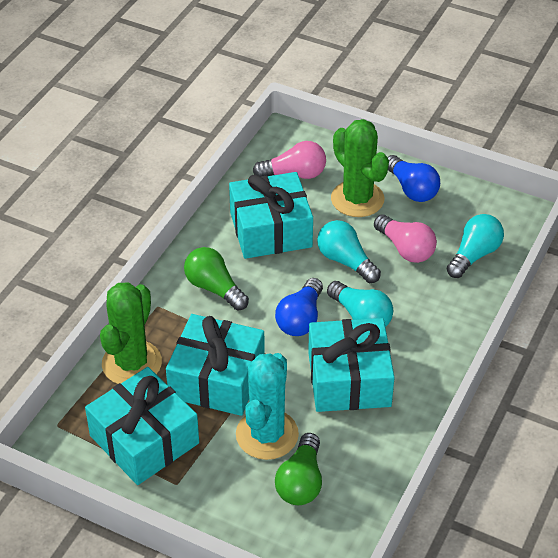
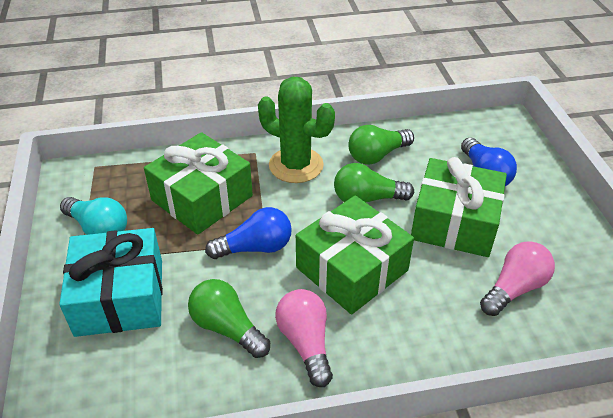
green cactus: 2 -> 1
green gift: 0 -> 3
green light bulb: 2 -> 3
turquoise cactus: 1 -> 0
turquoise gift: 4 -> 1
turquoise light bulb: 3 -> 1

